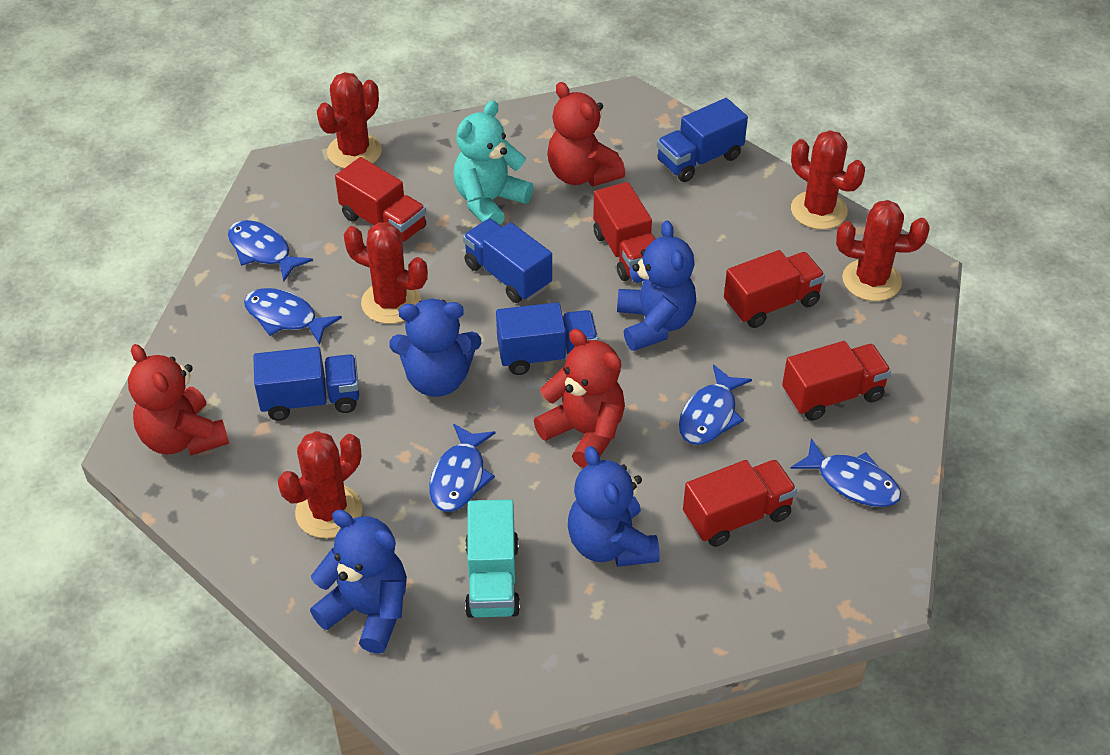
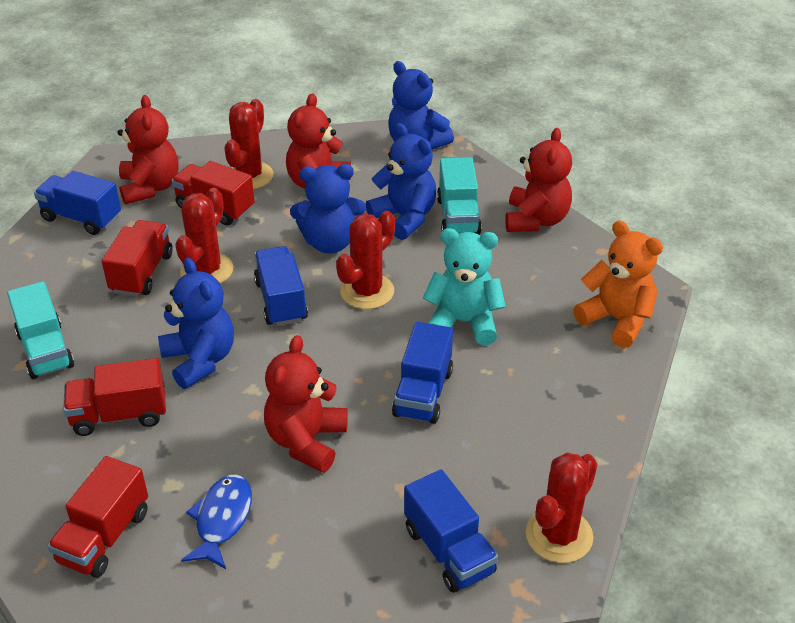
blue fish: 5 -> 1
orange teddy bear: 0 -> 1
red cactus: 5 -> 4
red teddy bear: 3 -> 4
red truck: 5 -> 4
turquoise truck: 1 -> 2

